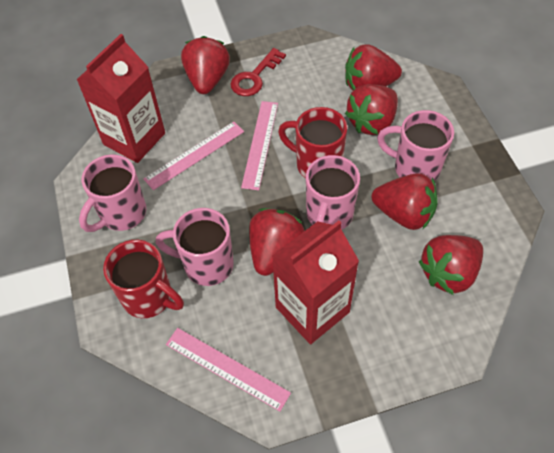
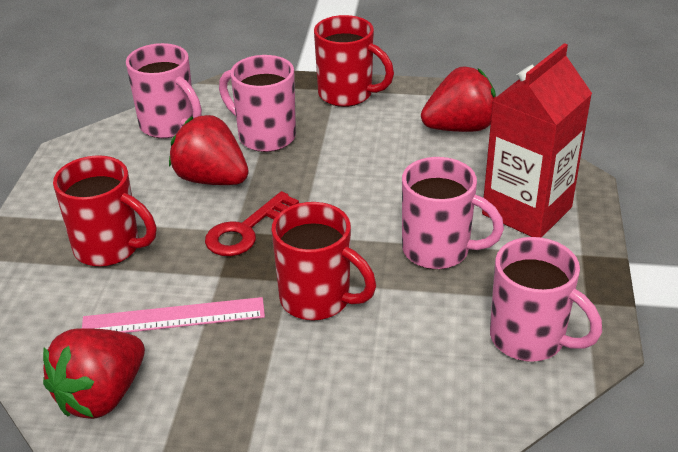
pink ruler: 3 -> 1
red carton: 2 -> 1
red mug: 2 -> 3
red strawberry: 6 -> 3

